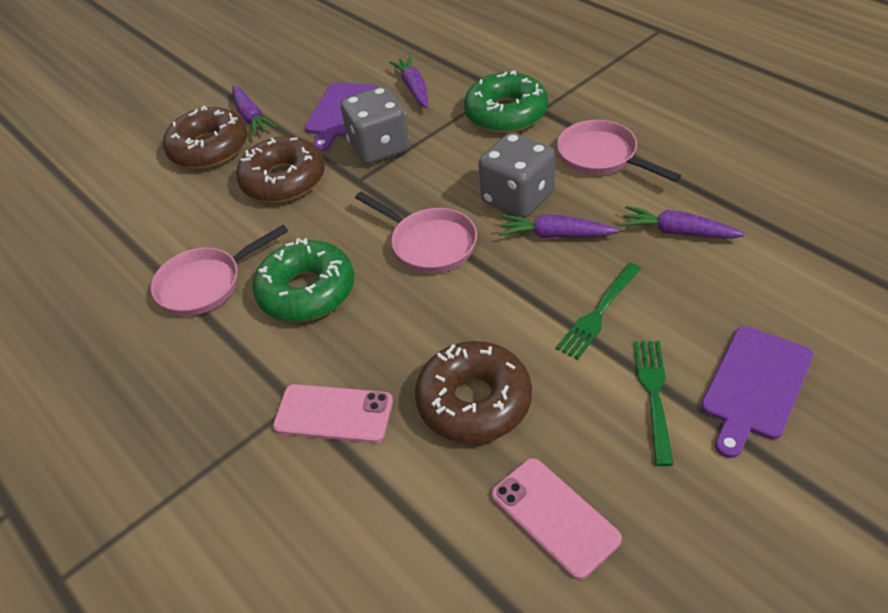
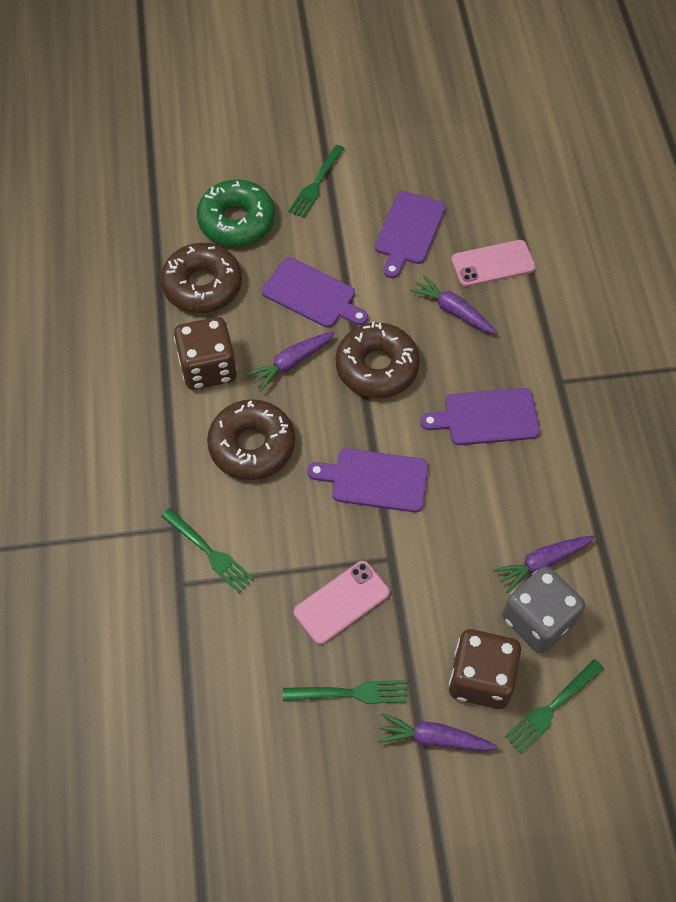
brown dice: 0 -> 2
green donut: 2 -> 1
green fork: 2 -> 4
grey dice: 2 -> 1
pink pan: 3 -> 0
purple cutting board: 2 -> 4

